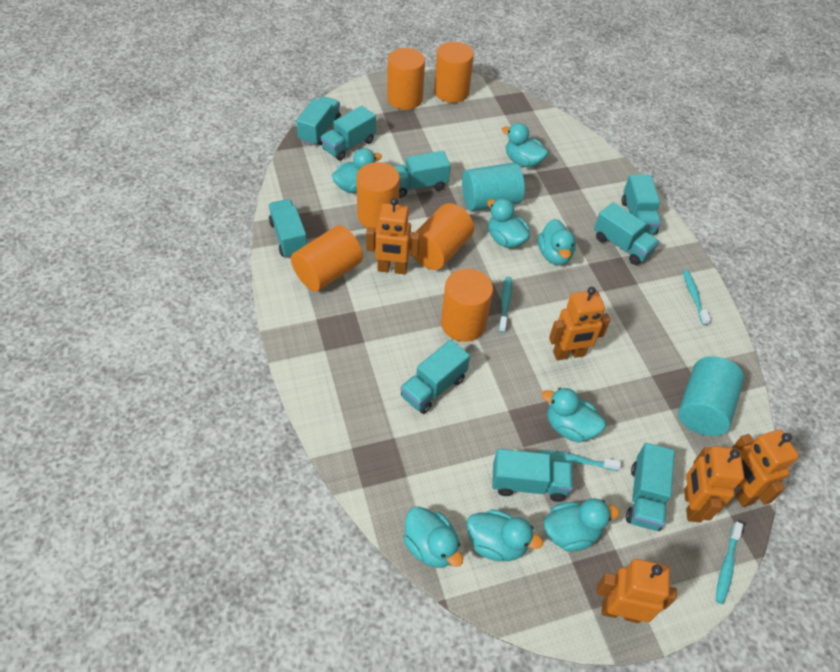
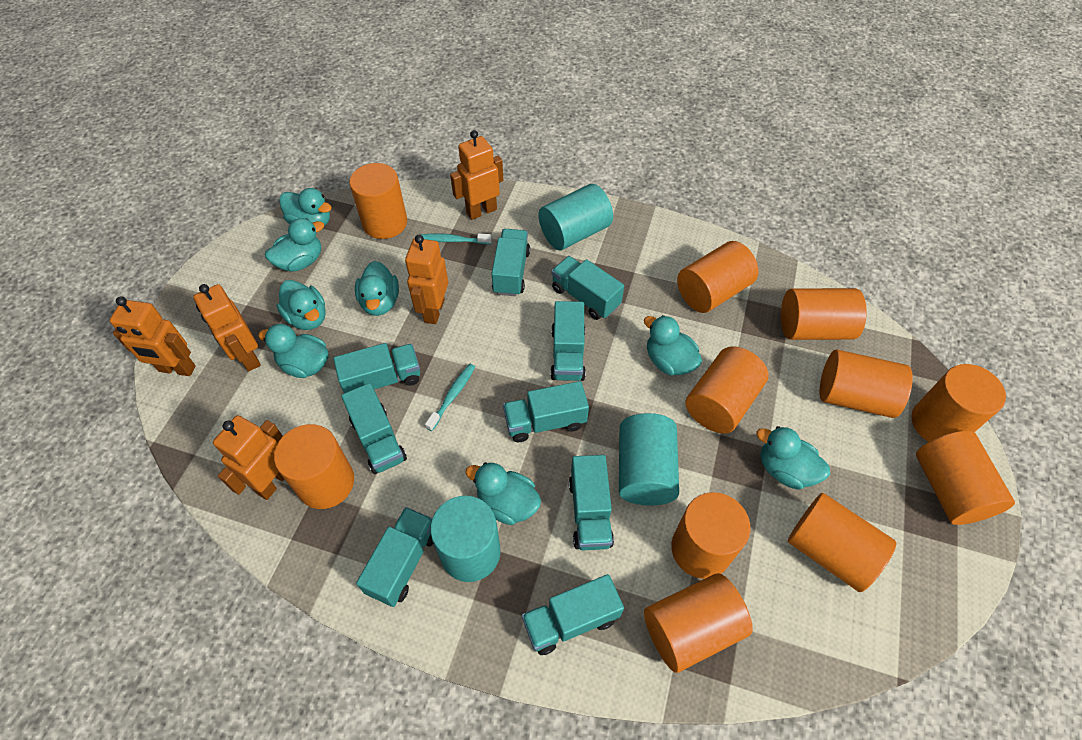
orange cylinder: 6 -> 11
turquoise cylinder: 2 -> 3
turquoise toothbrush: 4 -> 2

